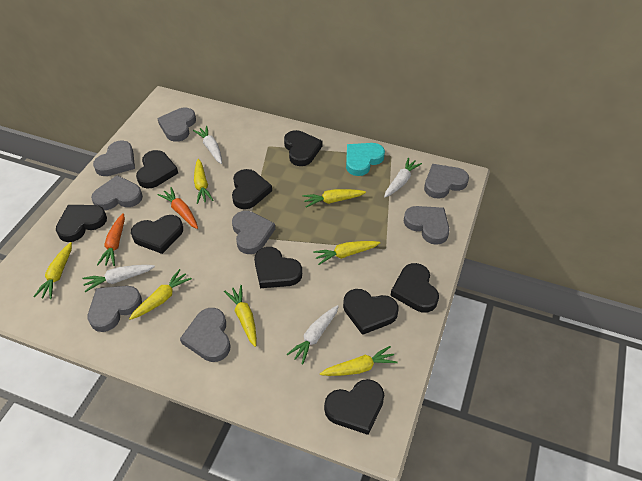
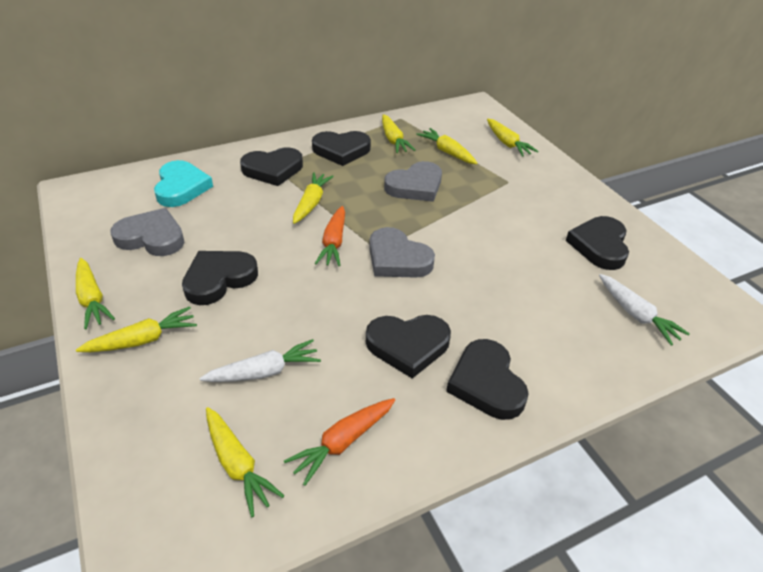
black heart: 9 -> 6
grey heart: 8 -> 3
white carrot: 4 -> 2

